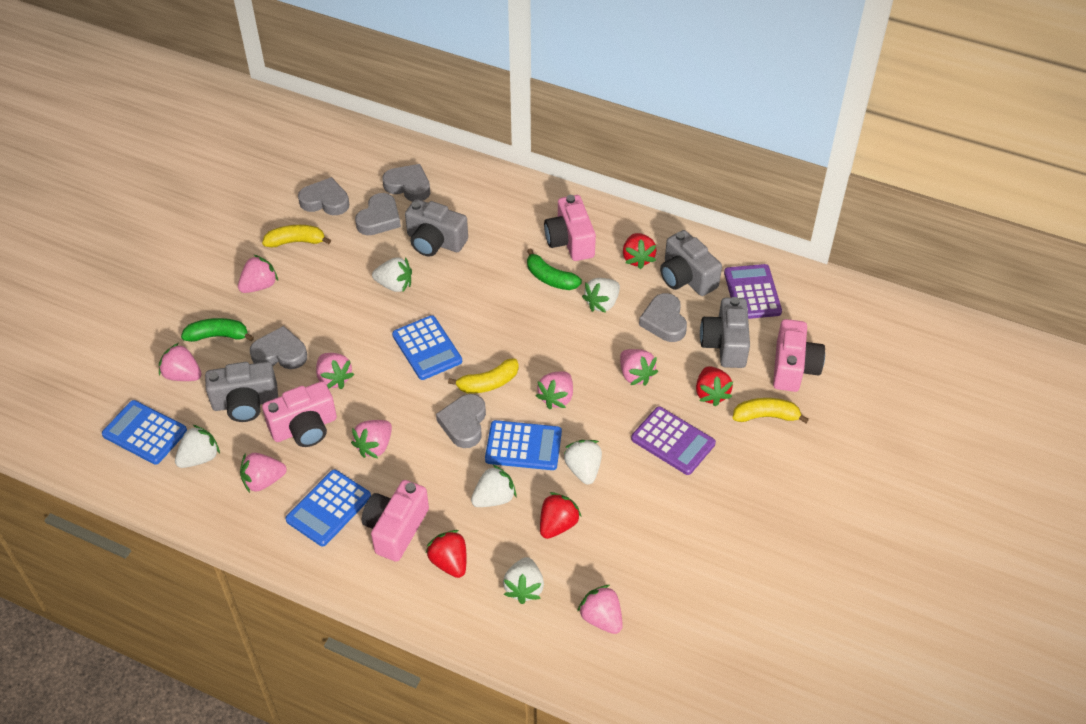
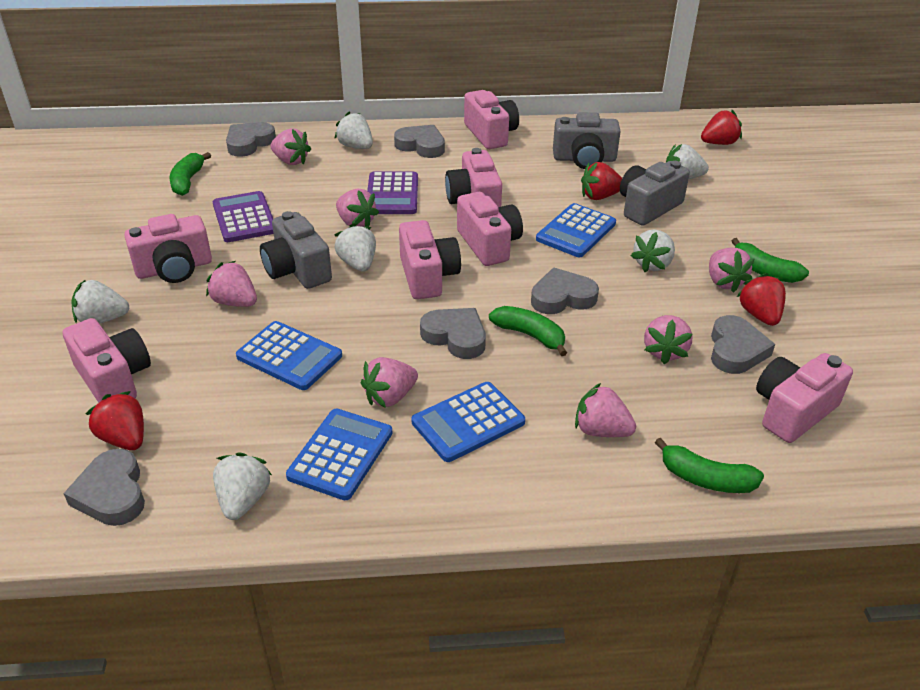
green banana: 2 -> 4
grey camera: 4 -> 3
pink camera: 4 -> 7
pink strawberry: 8 -> 7
yellow banana: 3 -> 0

